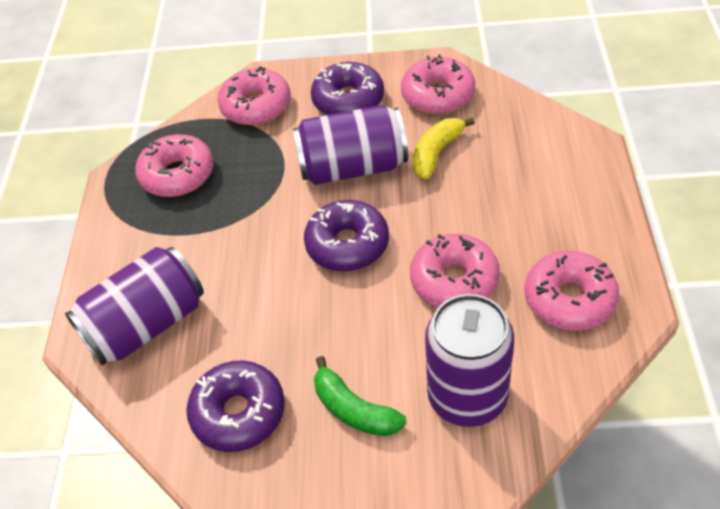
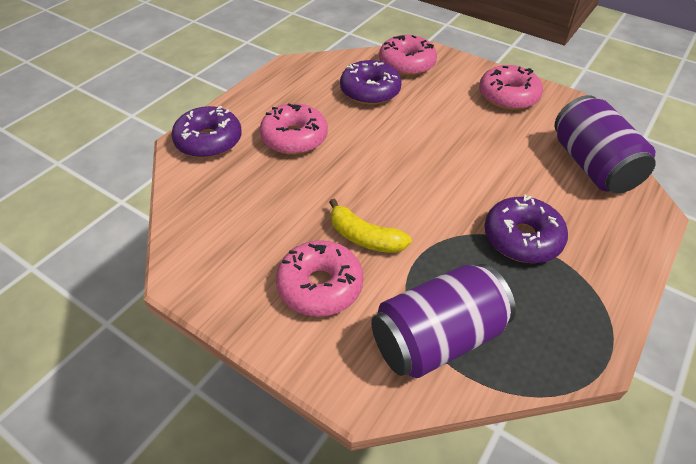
green banana: 1 -> 0
pink donut: 5 -> 4
purple can: 3 -> 2

